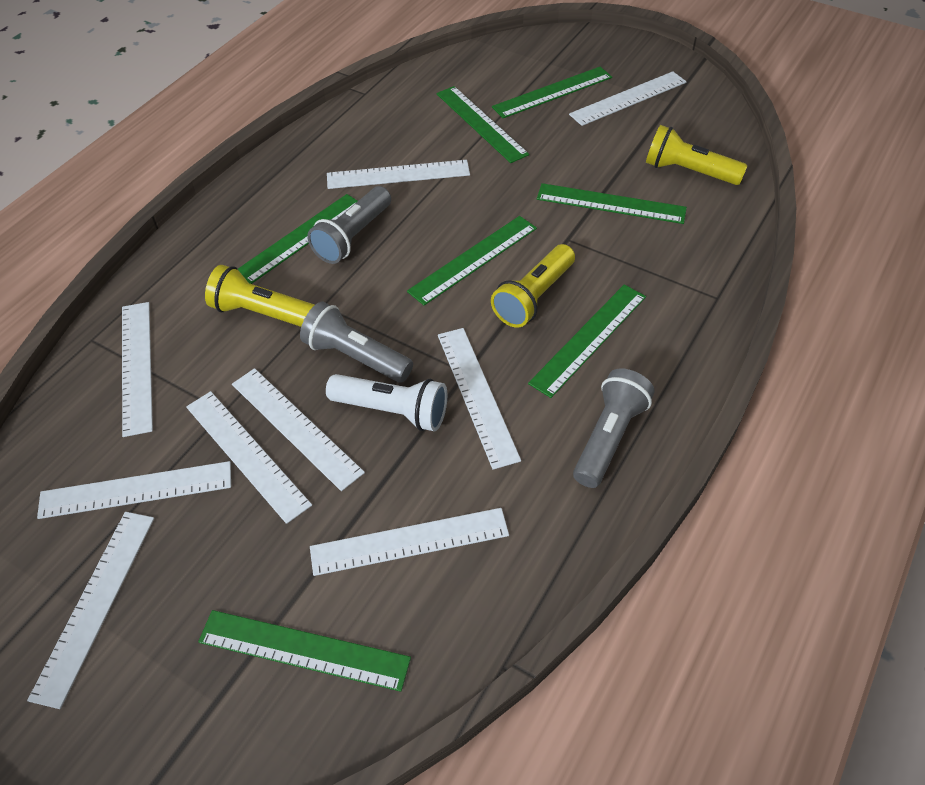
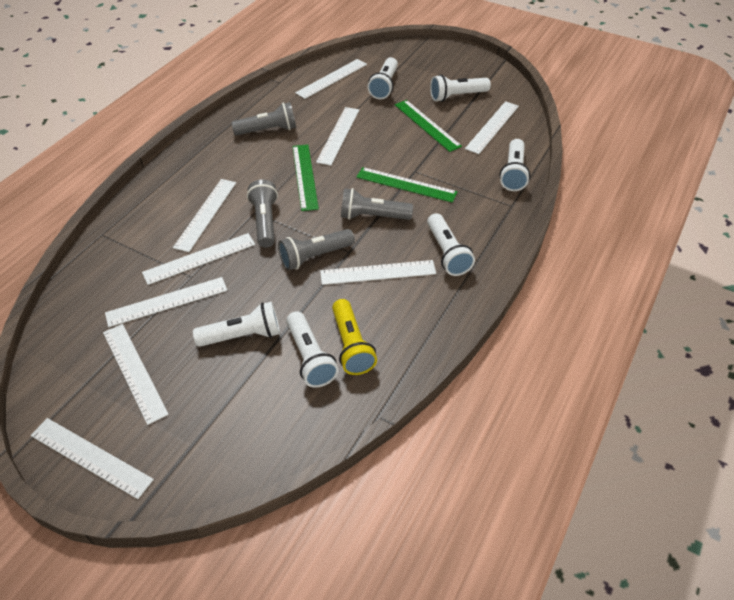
green ruler: 7 -> 3
grey flashlight: 3 -> 4
white flashlight: 1 -> 6
yellow flashlight: 3 -> 1

